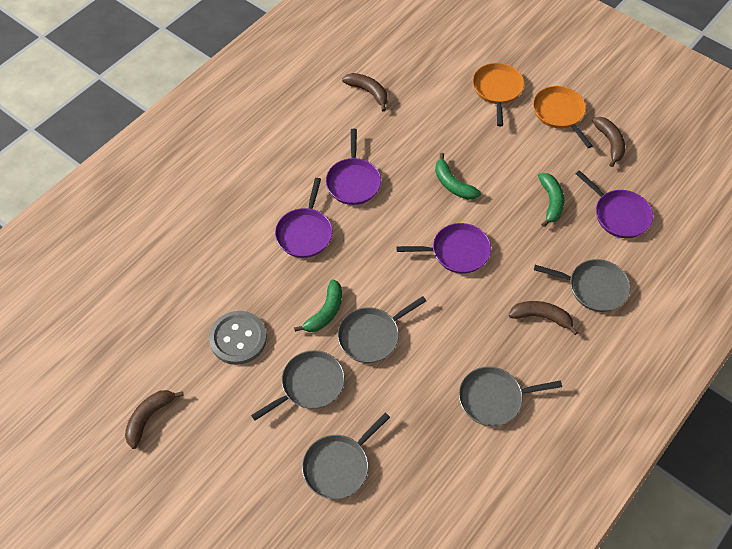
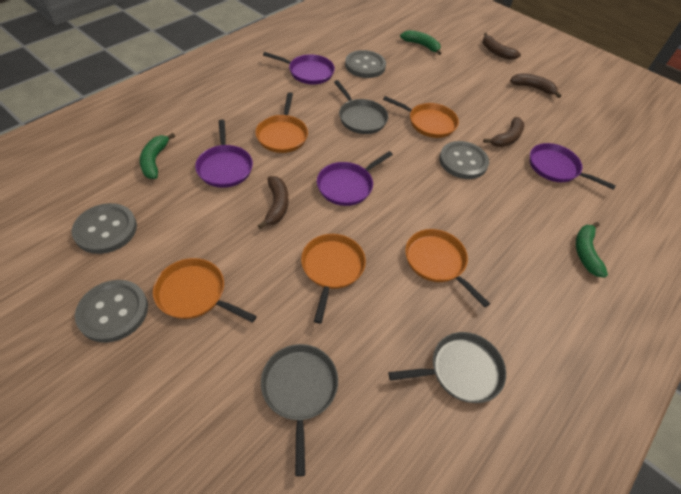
grey button: 1 -> 4
grey pan: 5 -> 3
orange pan: 2 -> 5

